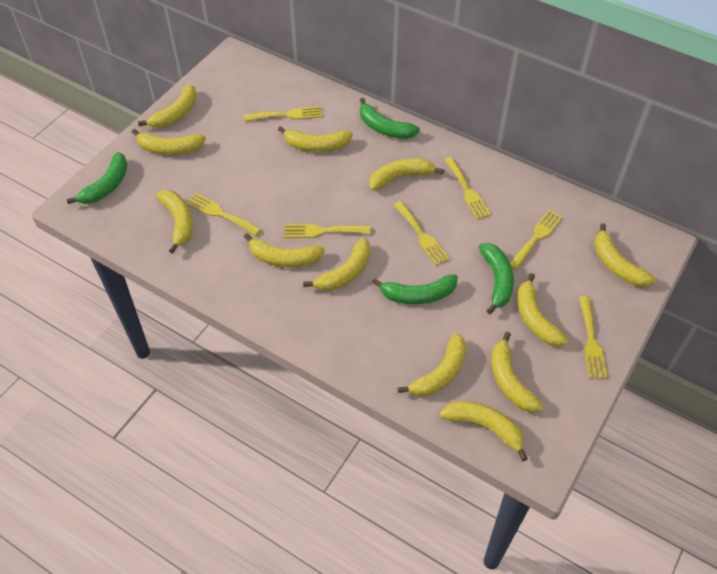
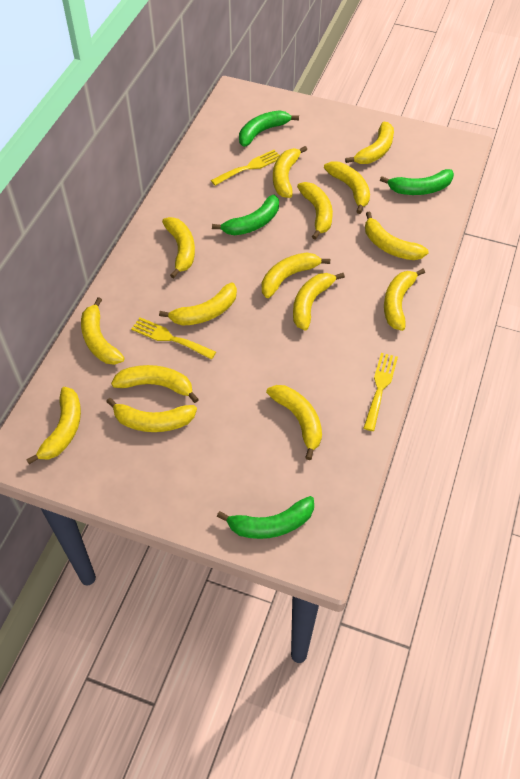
yellow banana: 12 -> 15
yellow fork: 7 -> 3

